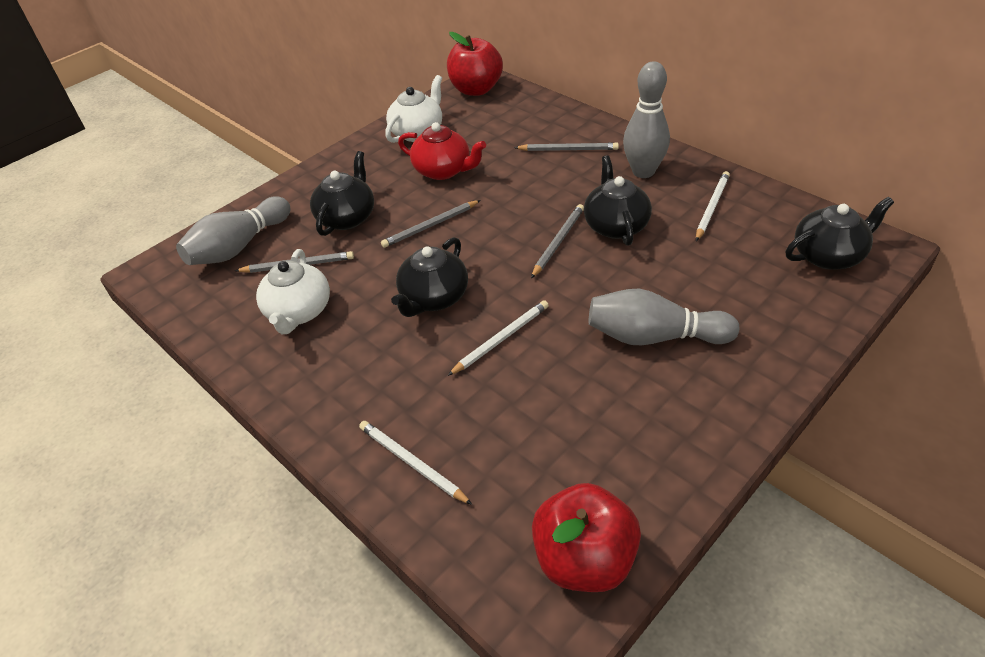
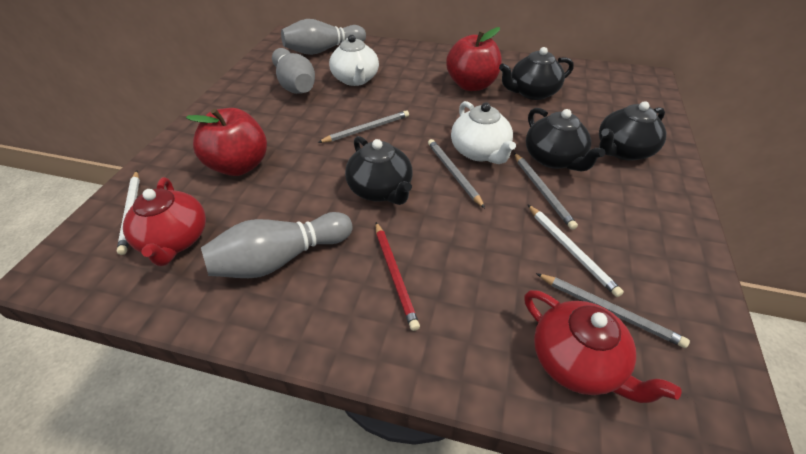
red pencil: 0 -> 1
red teapot: 1 -> 2
white pencil: 3 -> 2

